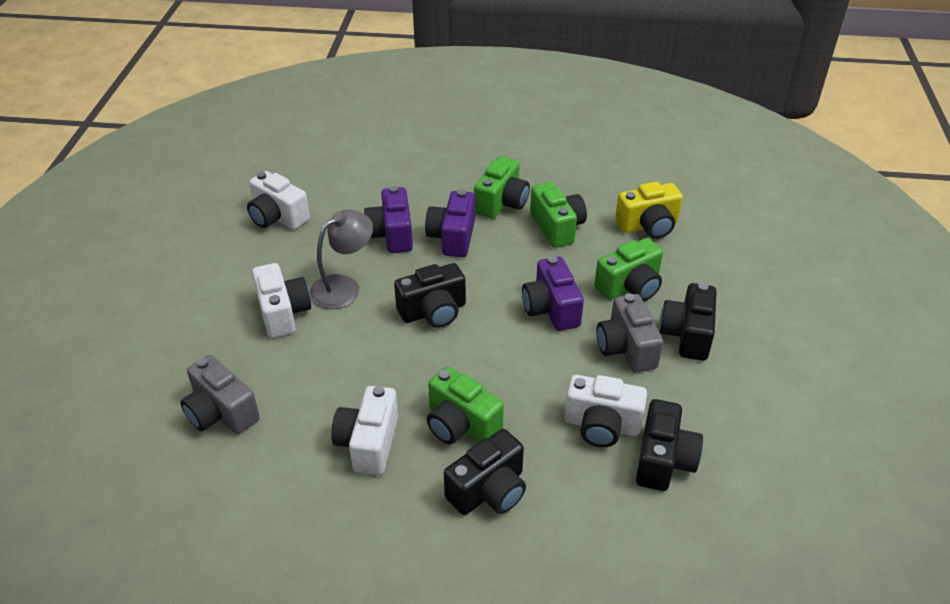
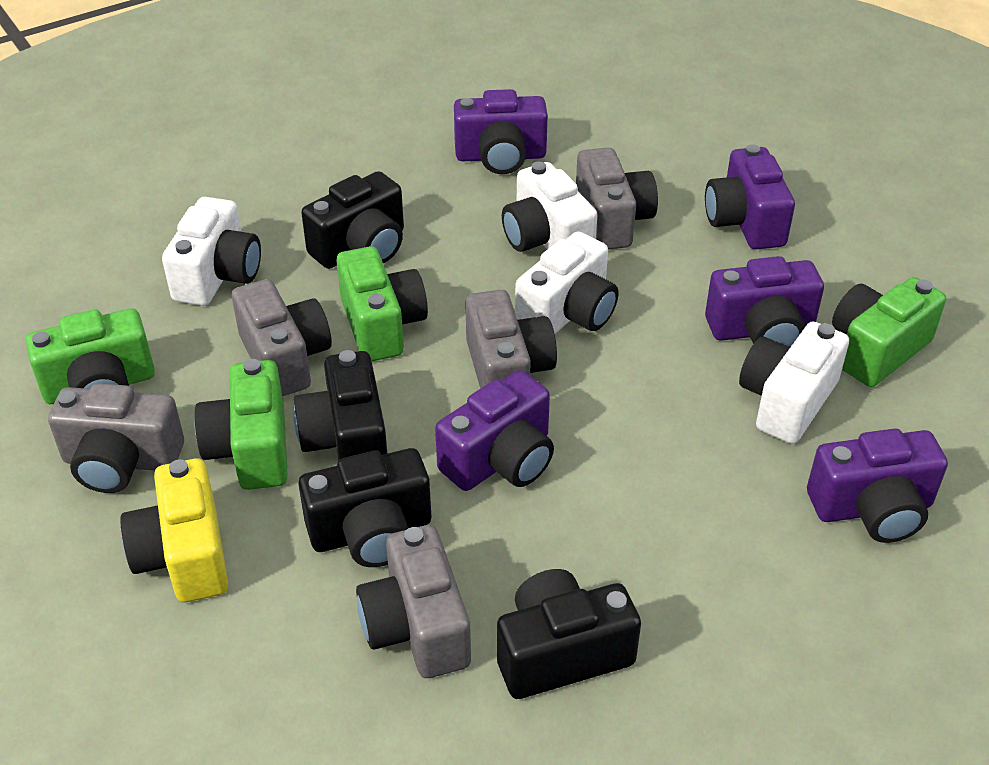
grey camera: 2 -> 5
grey lamp: 1 -> 0
purple camera: 3 -> 5

